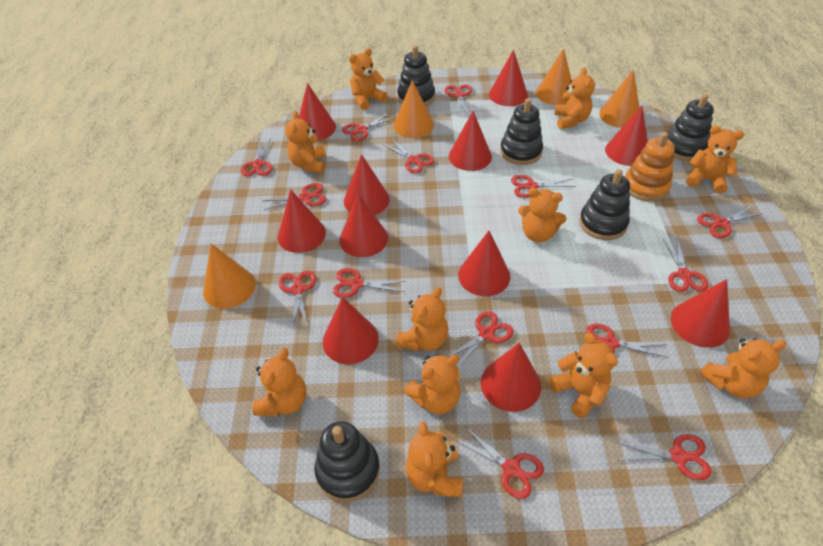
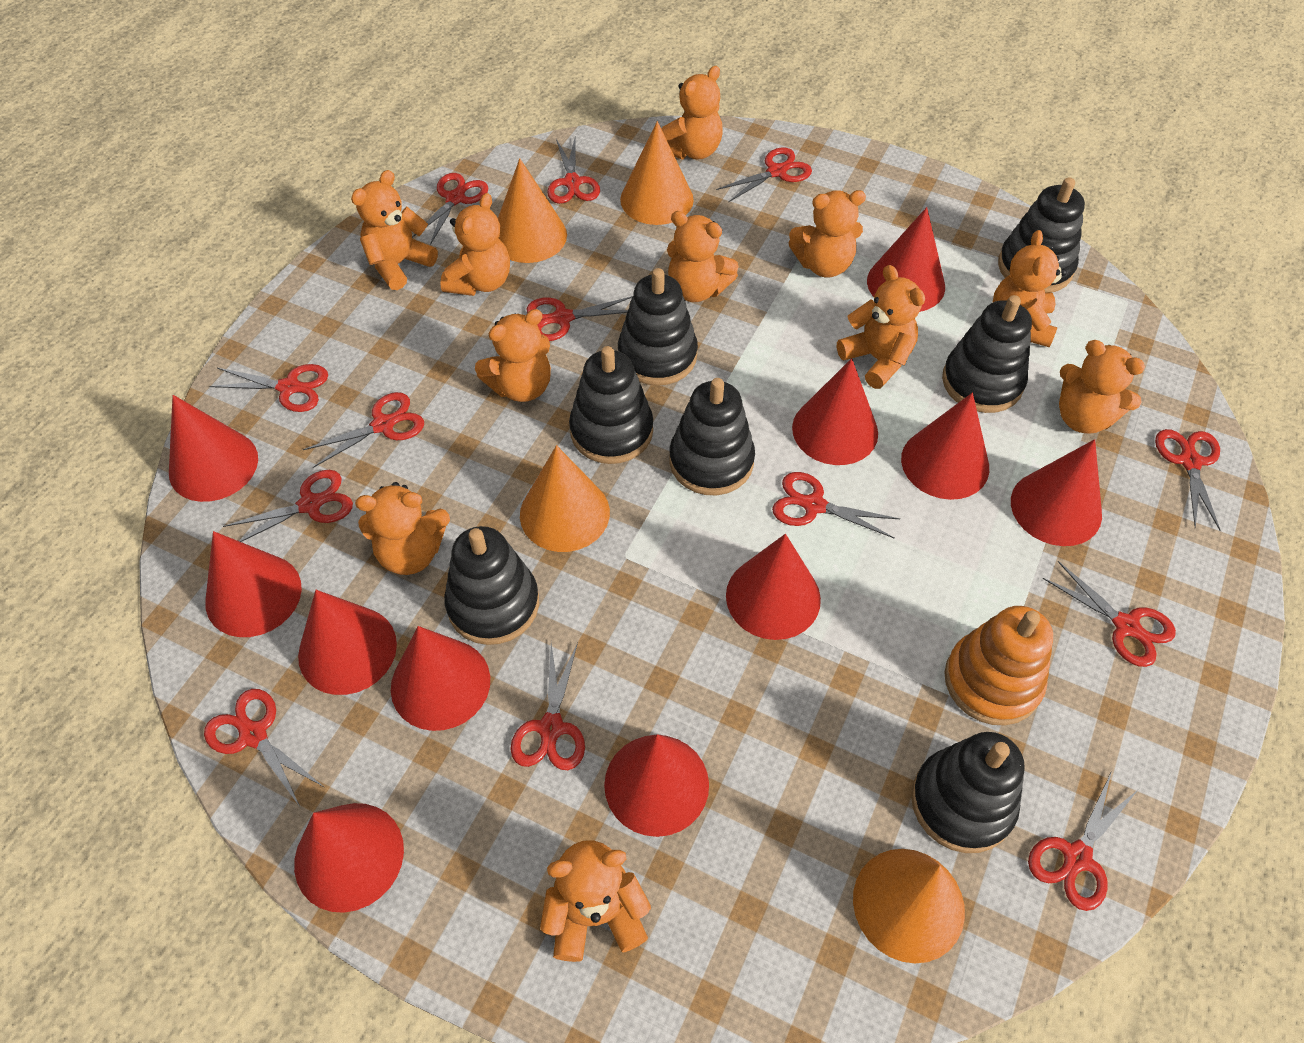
black stacking toy: 5 -> 7
red scissors: 14 -> 13

